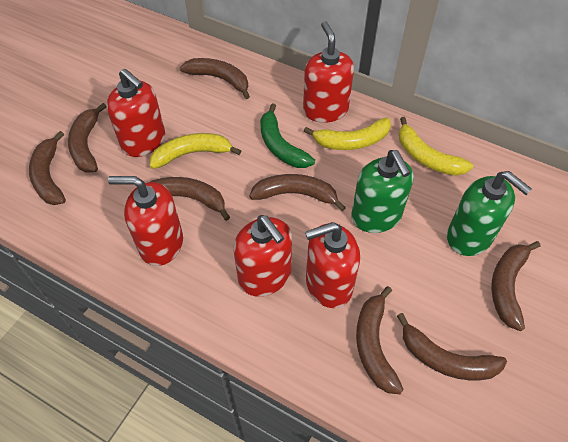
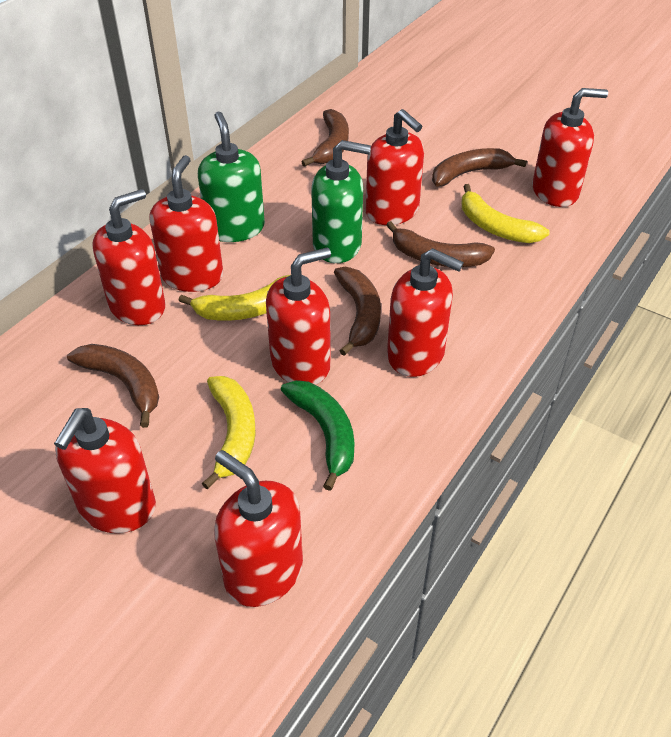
brown banana: 8 -> 5
red soap dispenser: 5 -> 8

